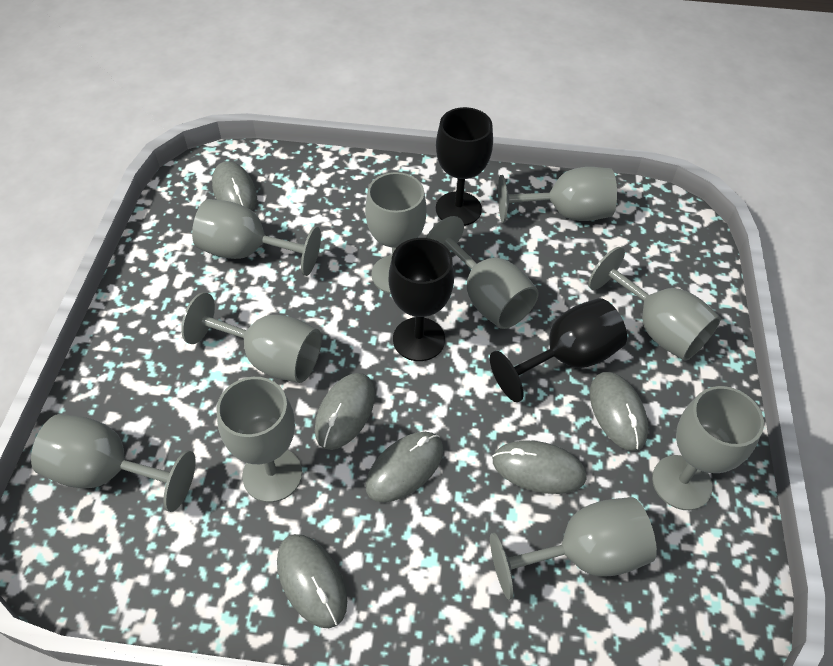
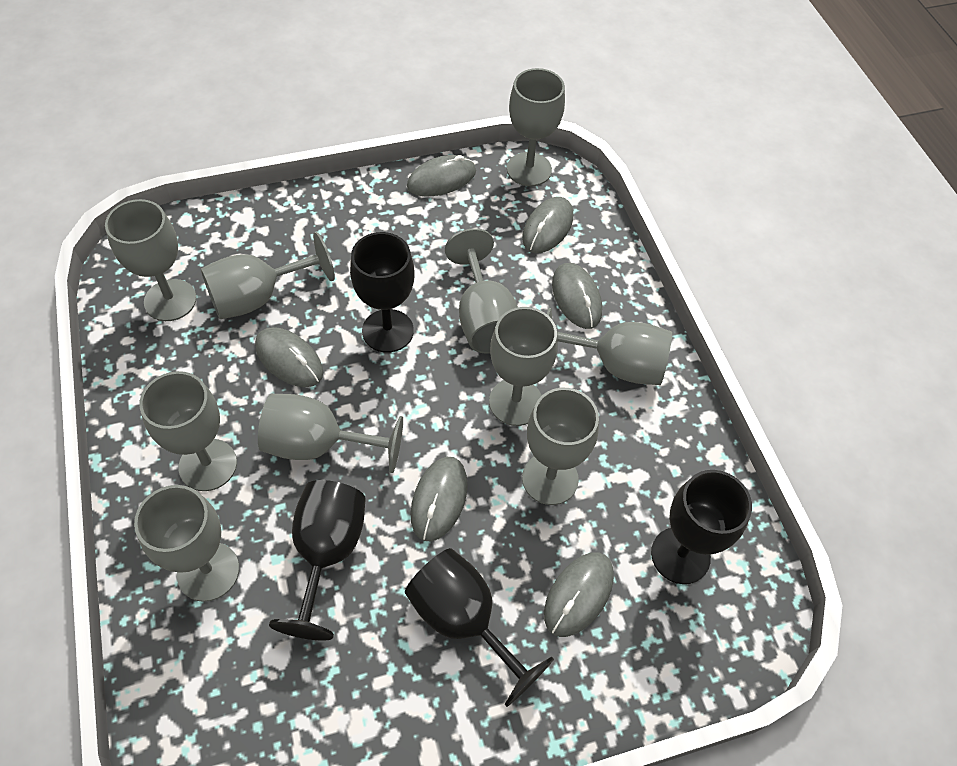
black goblet: 3 -> 4

